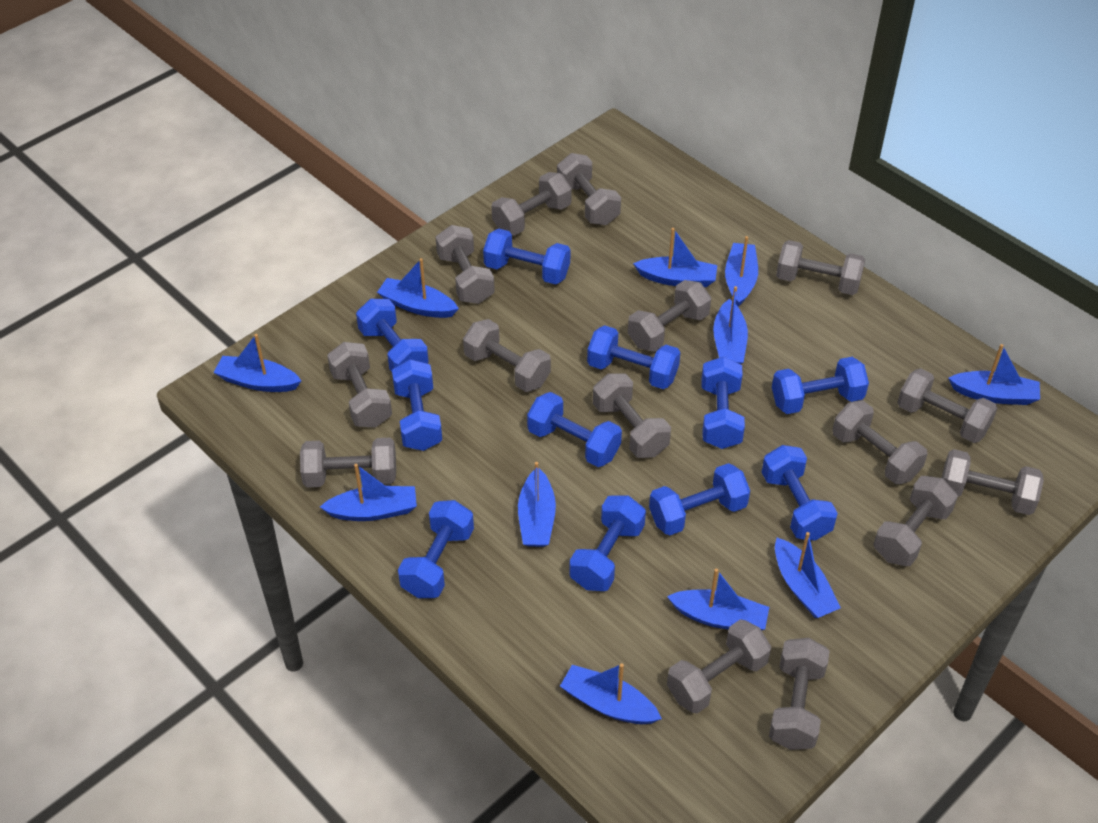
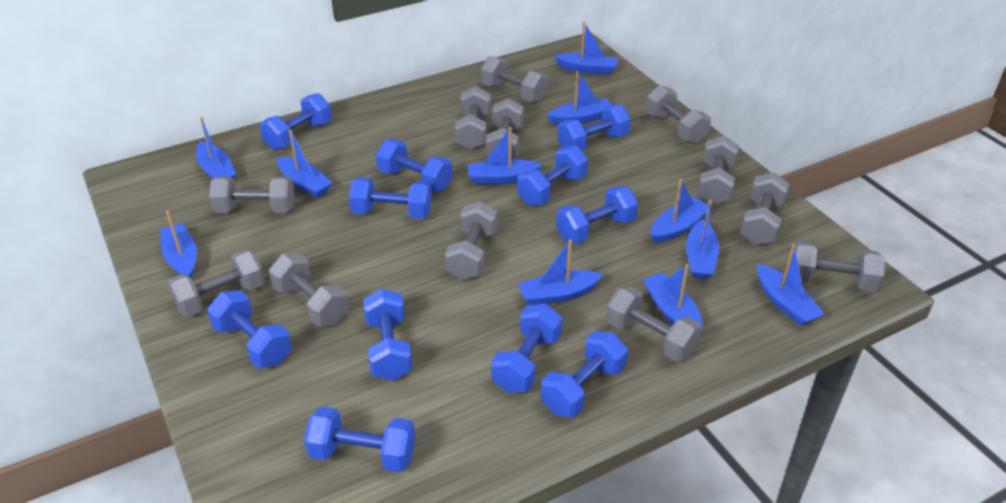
grey dumbbell: 15 -> 12

